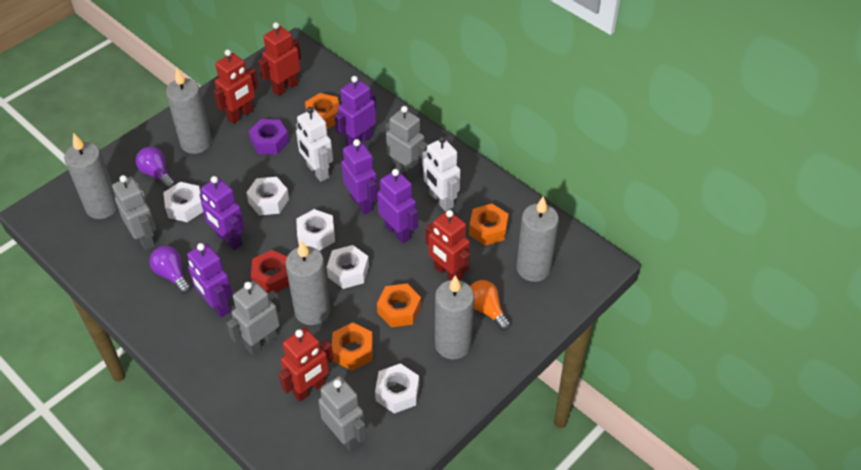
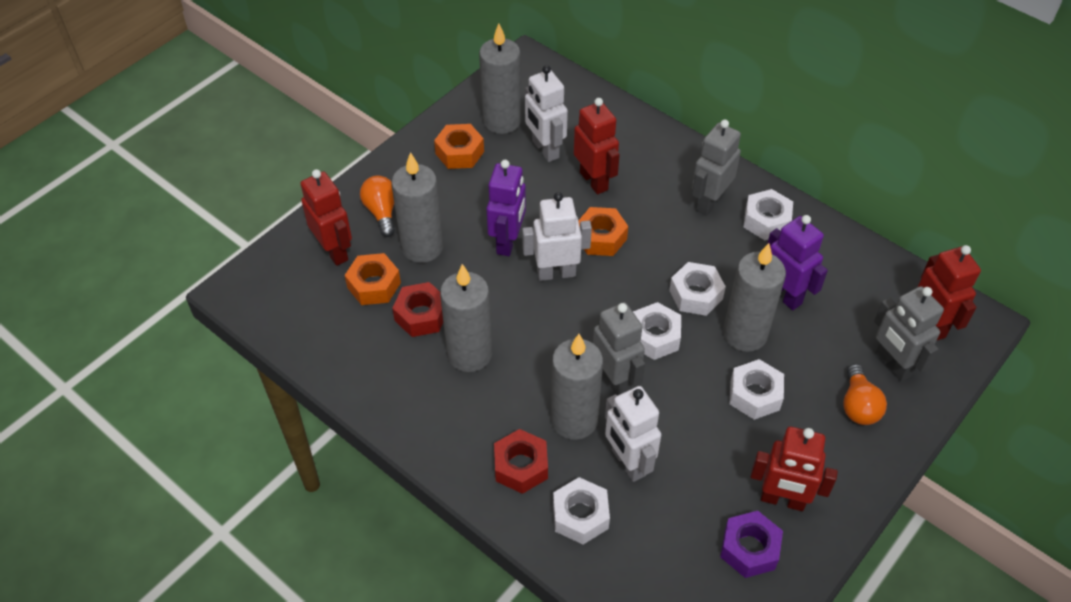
grey robot: 4 -> 3
orange light bulb: 1 -> 2
orange nut: 4 -> 3
purple light bulb: 2 -> 0
purple robot: 5 -> 2
red nut: 1 -> 2
white robot: 2 -> 3

